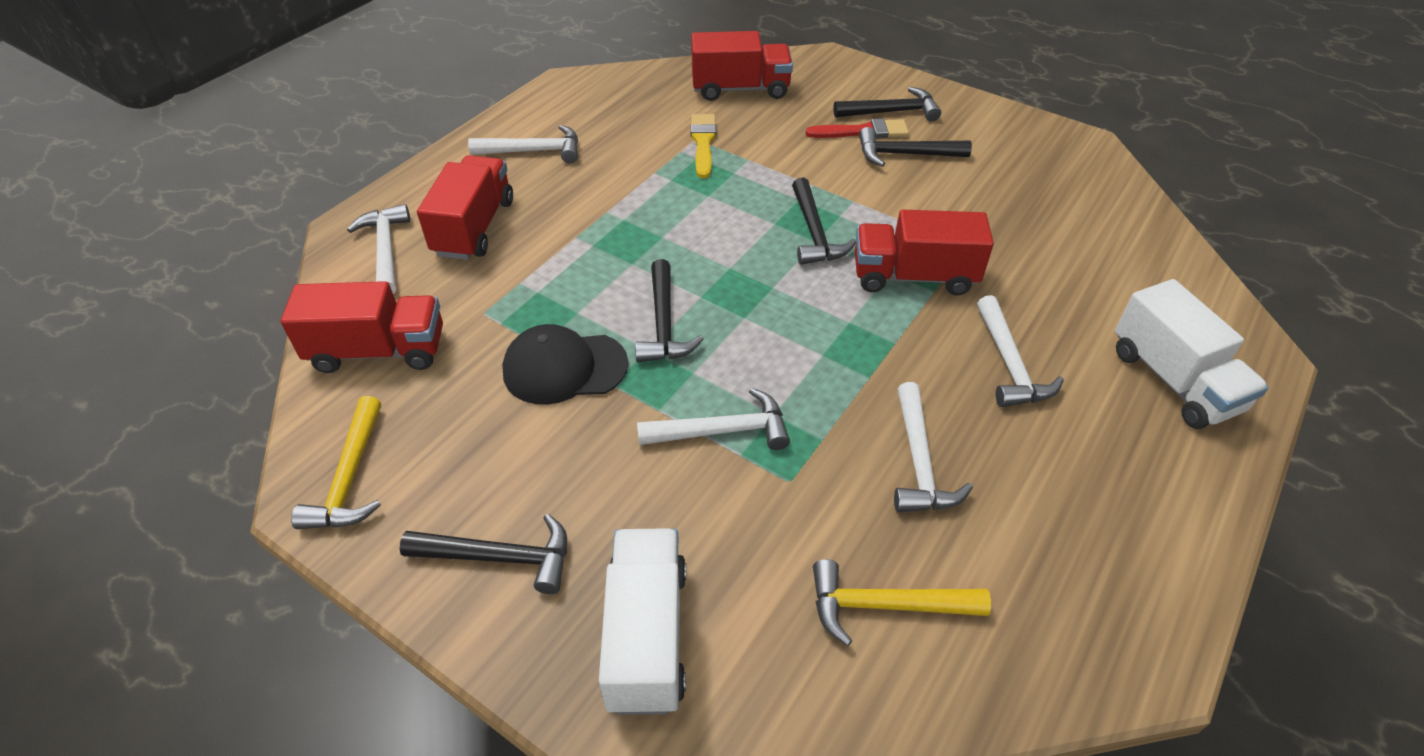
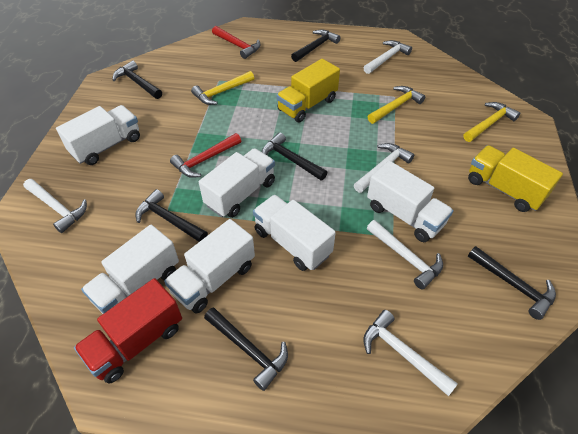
black cap: 1 -> 0
black hammer: 5 -> 6
red brush: 1 -> 0
red hammer: 0 -> 2
red truck: 4 -> 1
white truck: 2 -> 6
yellow brush: 1 -> 0
yellow hammer: 2 -> 3
yellow truck: 0 -> 2

